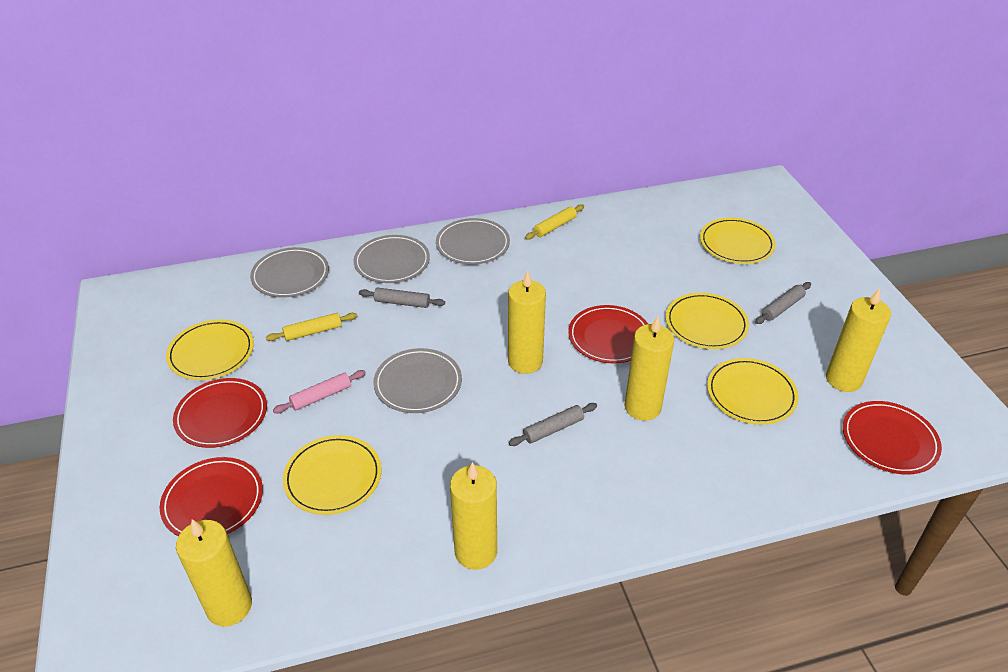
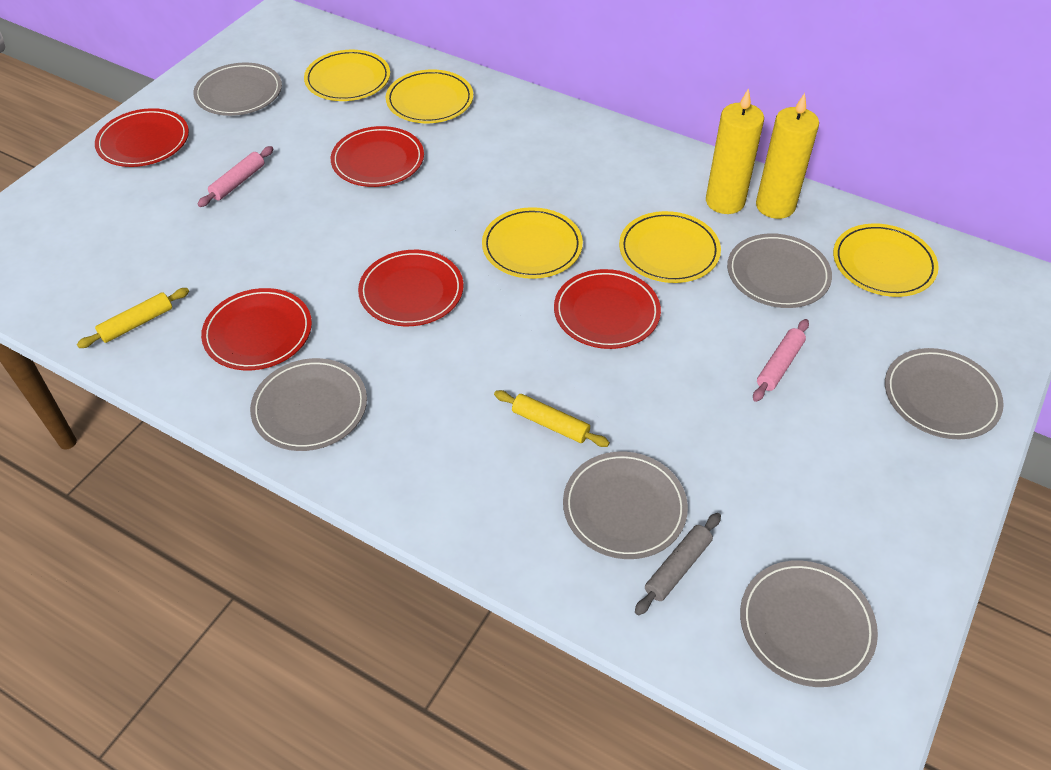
grey plate: 4 -> 6
grey rolling pin: 3 -> 1
pink rolling pin: 1 -> 2
red plate: 4 -> 5
yellow candle: 5 -> 2

